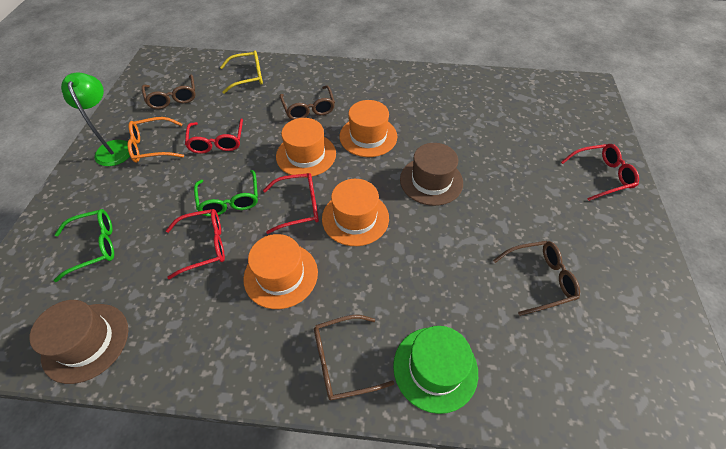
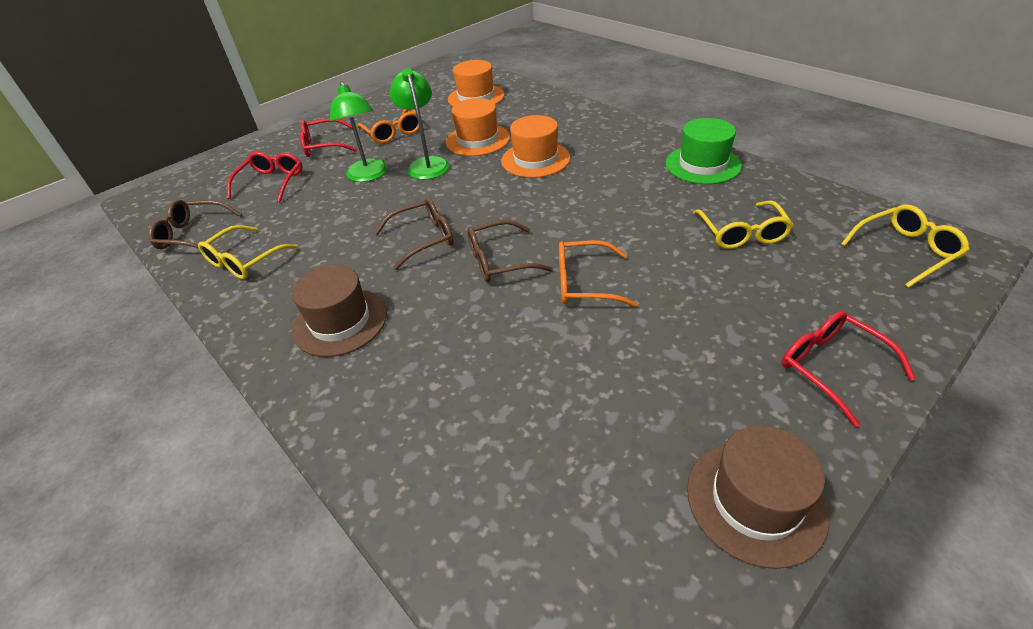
brown glasses: 4 -> 3
green glasses: 2 -> 0
green lamp: 1 -> 2
orange glasses: 1 -> 2
orange hat: 4 -> 3
red glasses: 4 -> 3
yellow glasses: 1 -> 3

